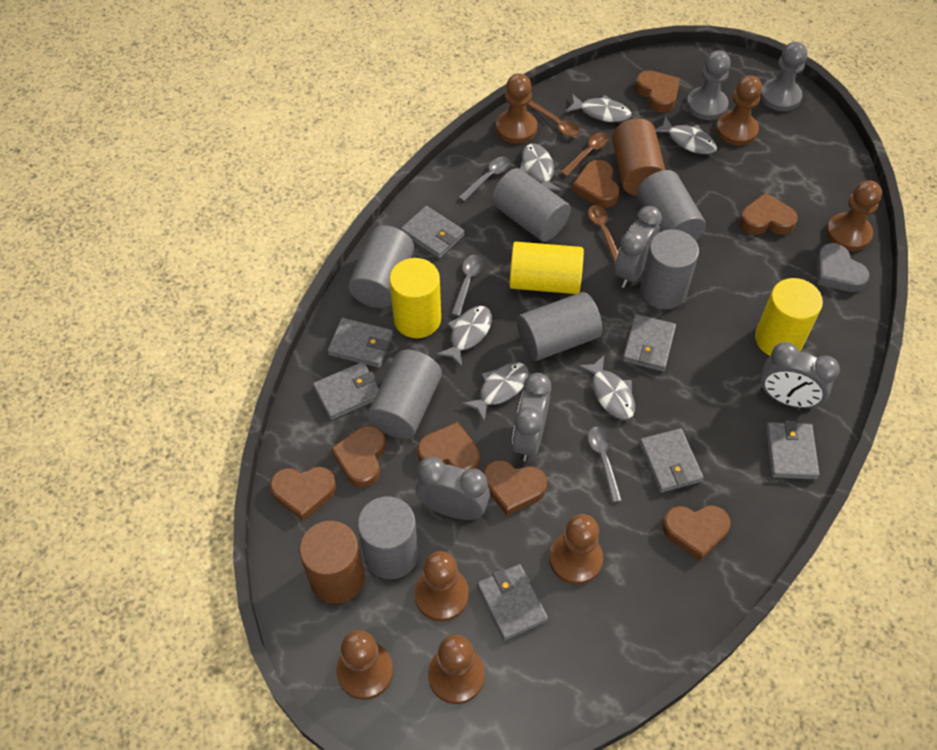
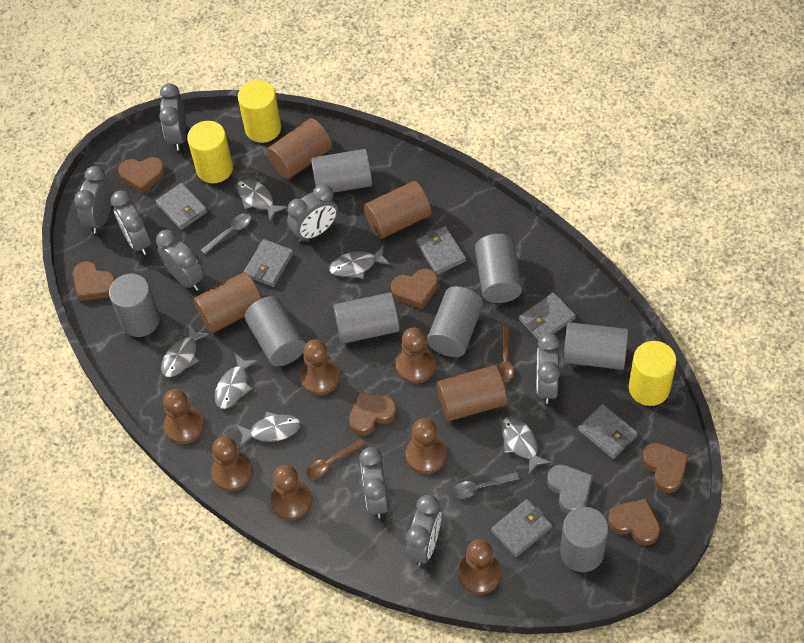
brown cylinder: 2 -> 4
brown heart: 8 -> 6
brown spoon: 3 -> 2
grey clock: 4 -> 8
grey cylinder: 7 -> 8
grey pawn: 2 -> 0
grey spoon: 3 -> 2
grey wallet: 7 -> 6

